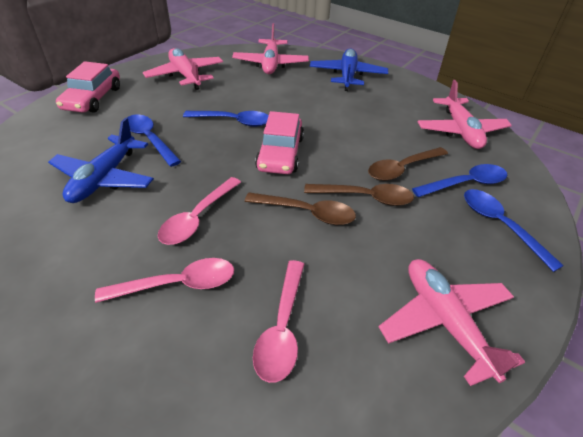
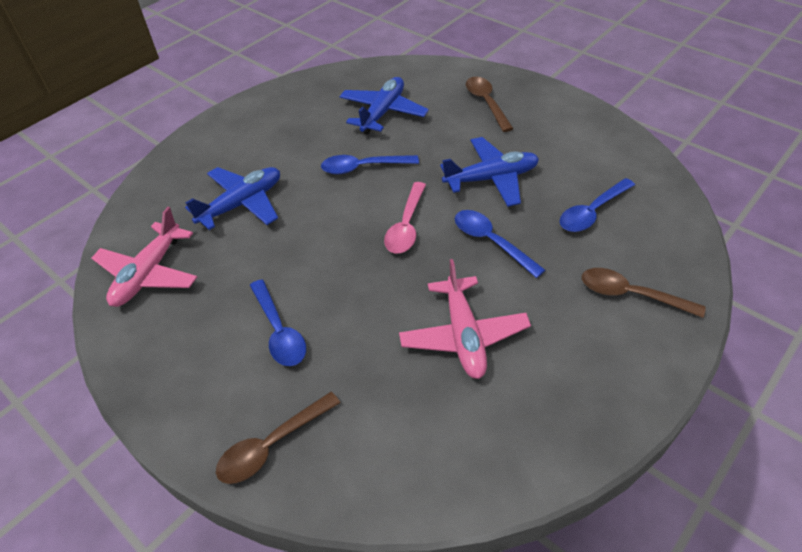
blue plane: 2 -> 3
pink car: 2 -> 0
pink plane: 4 -> 2
pink spoon: 3 -> 1

